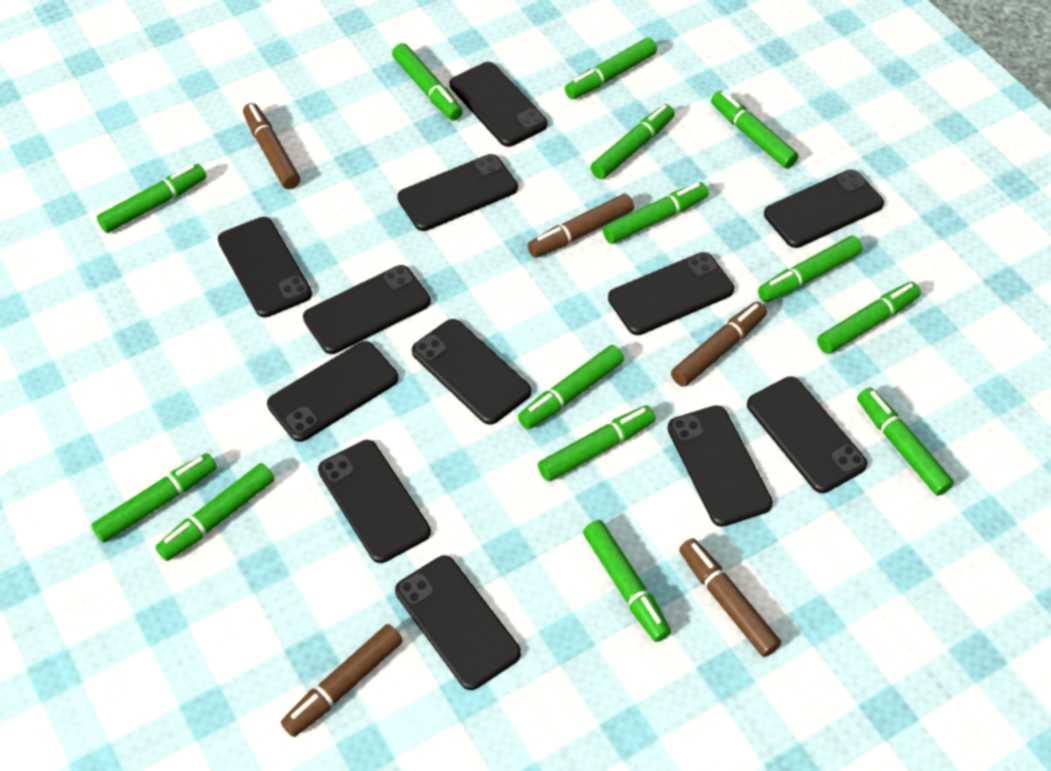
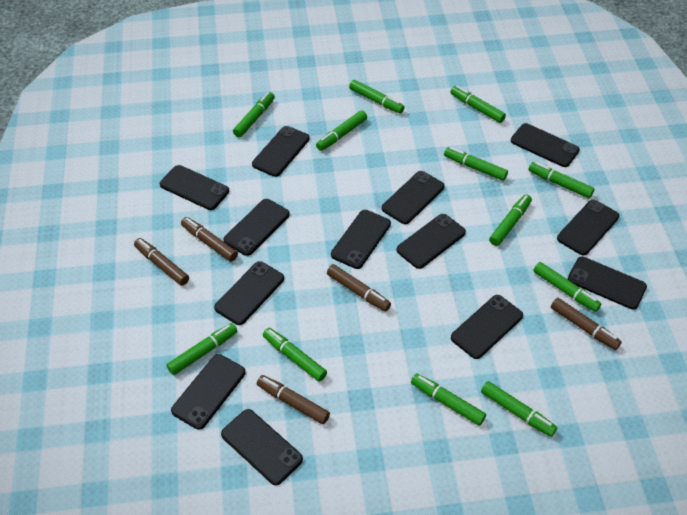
black phone: 12 -> 13
green marker: 14 -> 12

